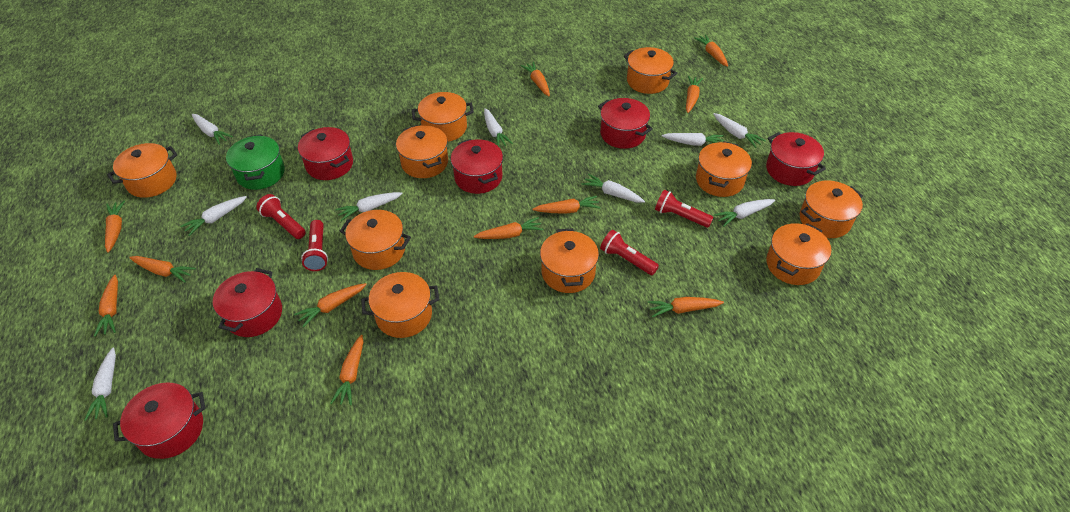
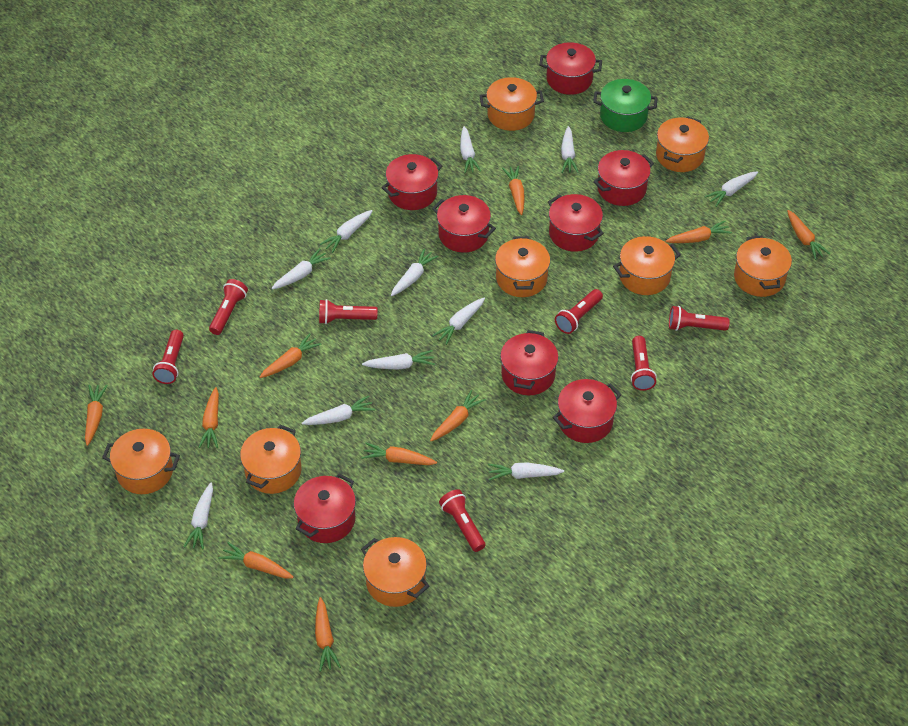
orange carrot: 11 -> 10
orange pot: 10 -> 8
red flashlight: 4 -> 7
red pot: 6 -> 8
white carrot: 9 -> 11

